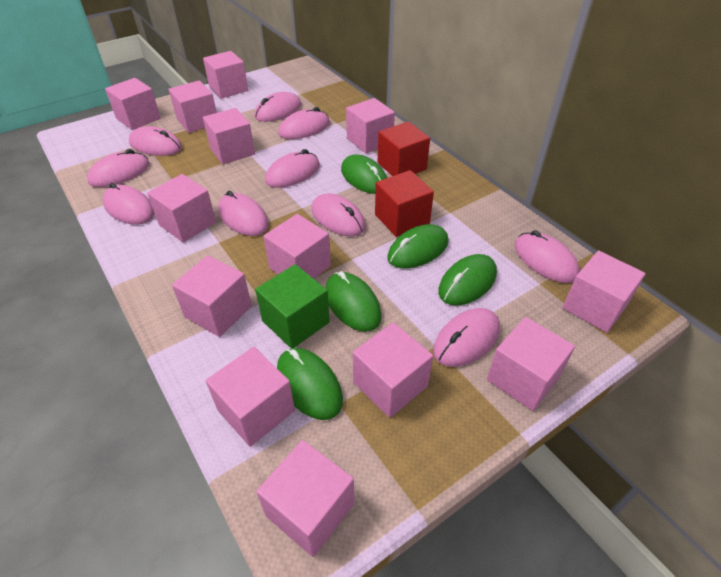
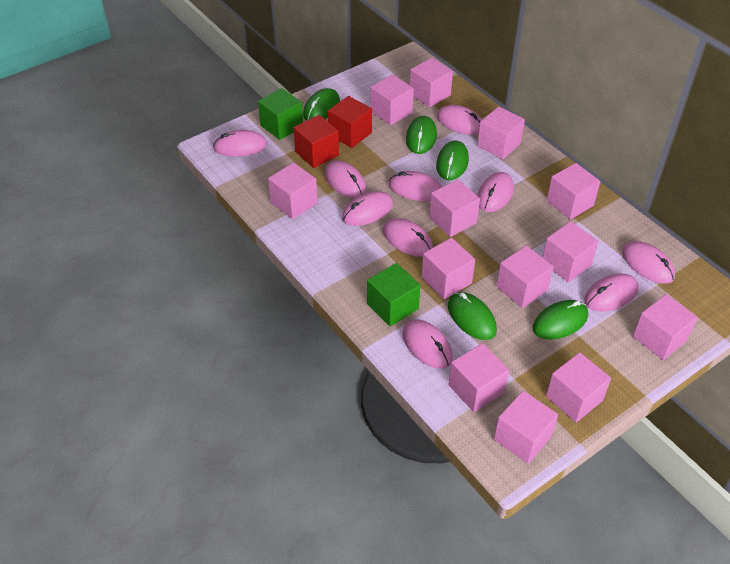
green cube: 1 -> 2

